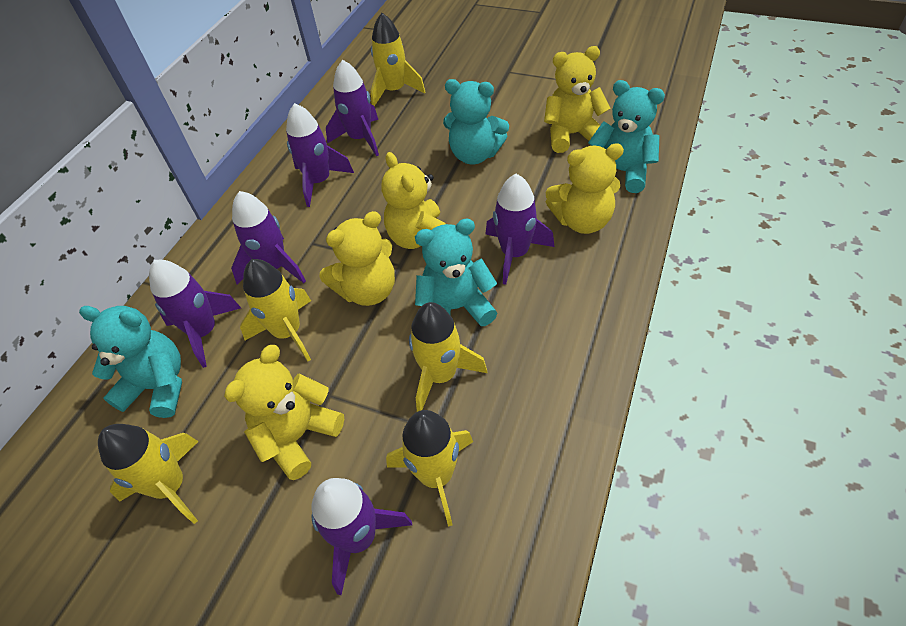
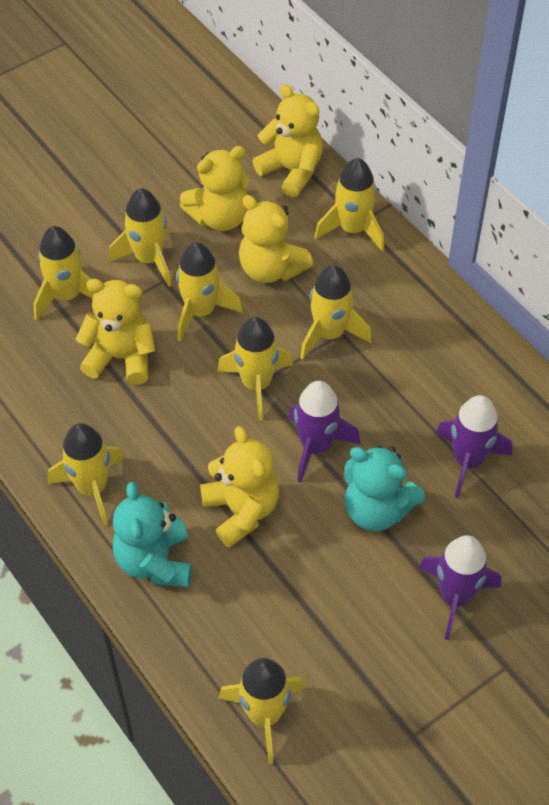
purple rocket: 6 -> 3
turquoise teddy bear: 4 -> 2
yellow rocket: 5 -> 8

